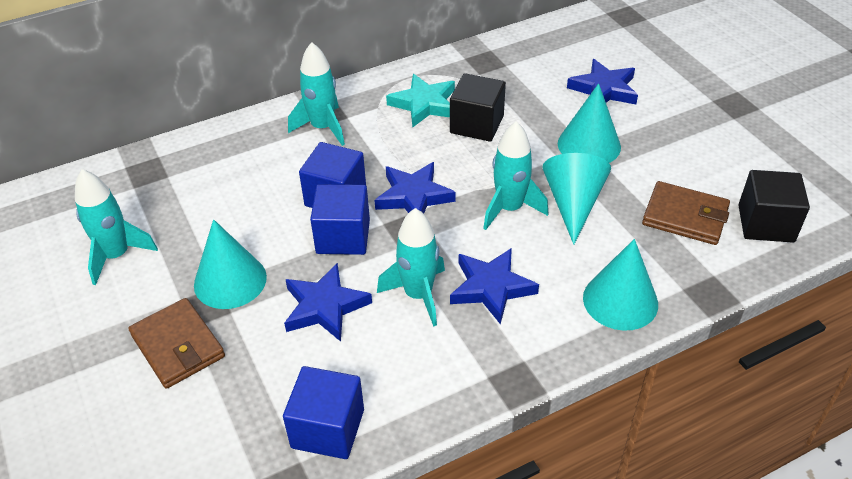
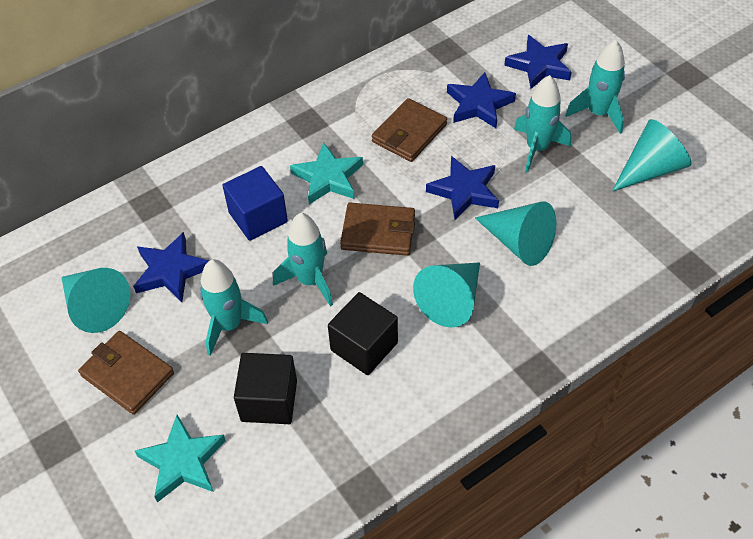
blue cube: 3 -> 1
brown wallet: 2 -> 3
turquoise star: 1 -> 2

